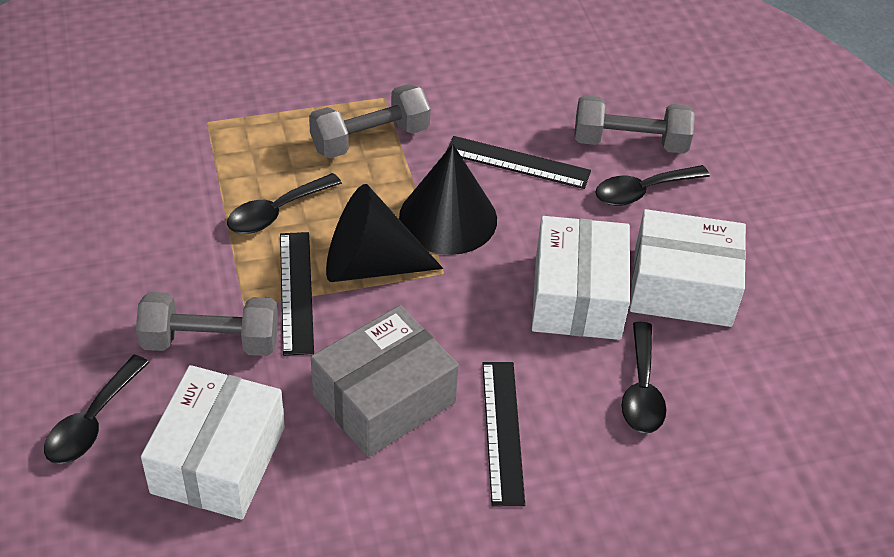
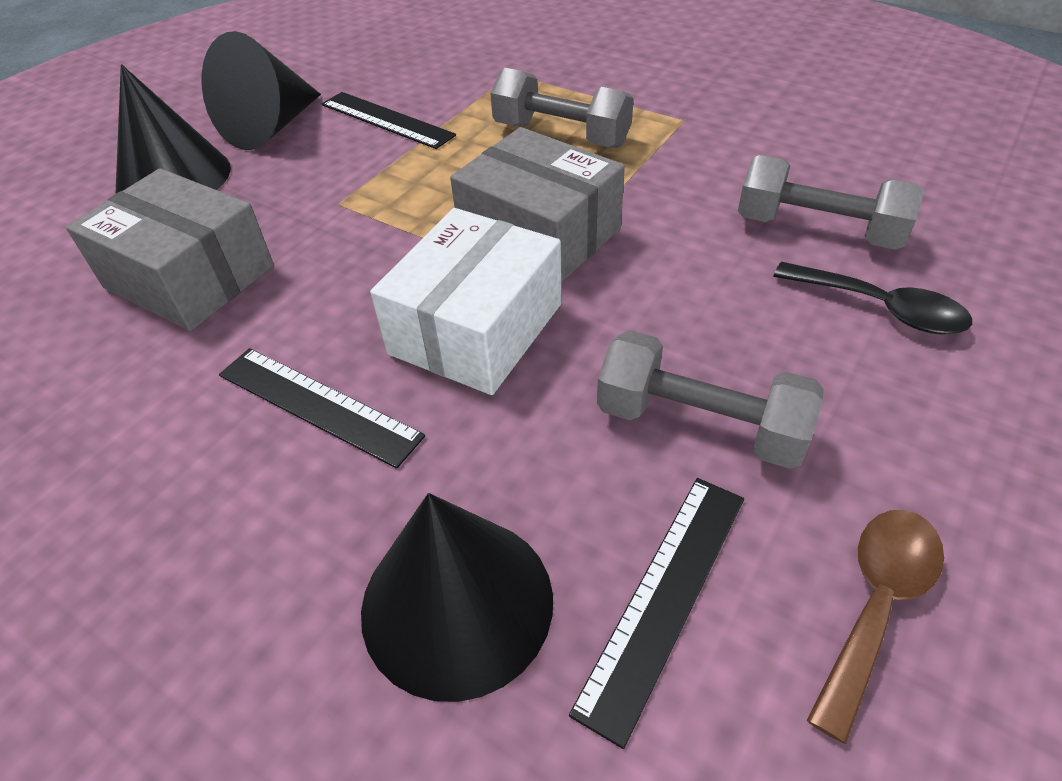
black cone: 2 -> 3
black spoon: 4 -> 1
brown spoon: 0 -> 1
grey box: 1 -> 2
white box: 3 -> 1

